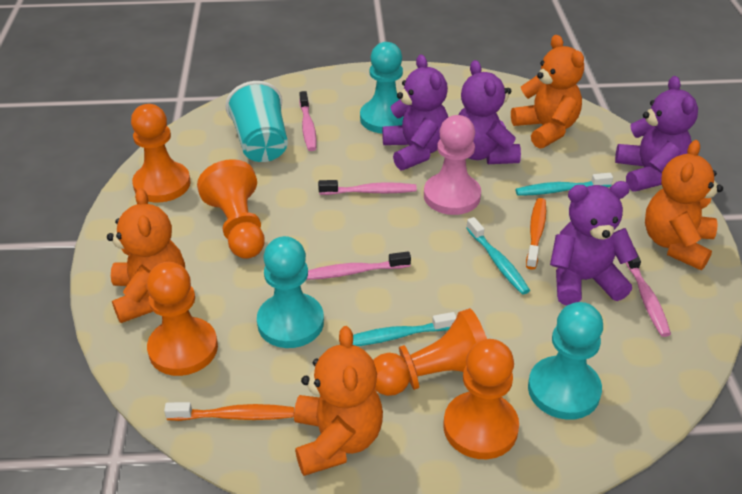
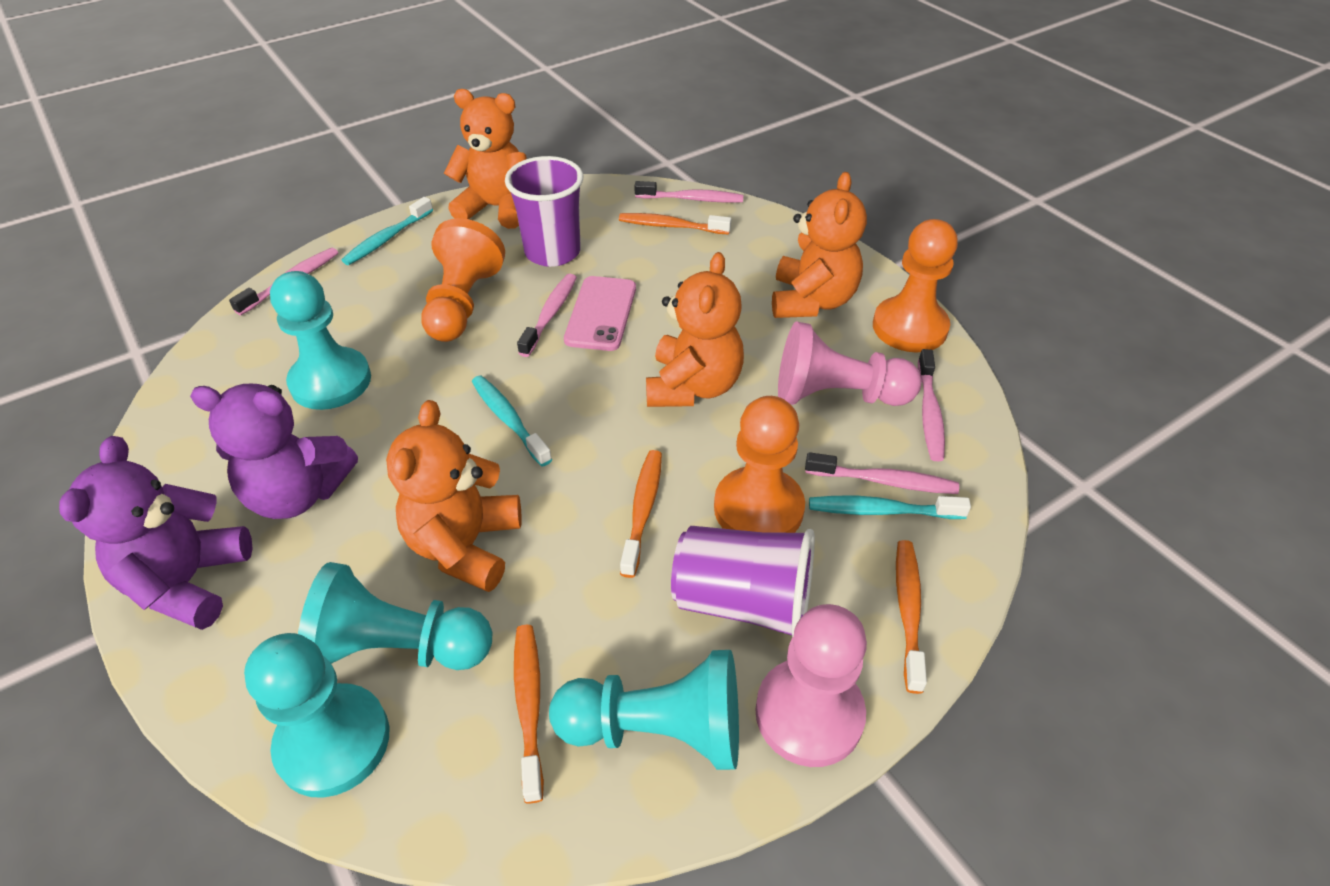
orange pawn: 5 -> 3
orange toothbrush: 2 -> 4
pink pawn: 1 -> 2
pink phone: 0 -> 1
pink toothbrush: 4 -> 5
purple cup: 0 -> 2
purple teddy bear: 4 -> 2
turquoise cup: 1 -> 0
turquoise pawn: 3 -> 4

